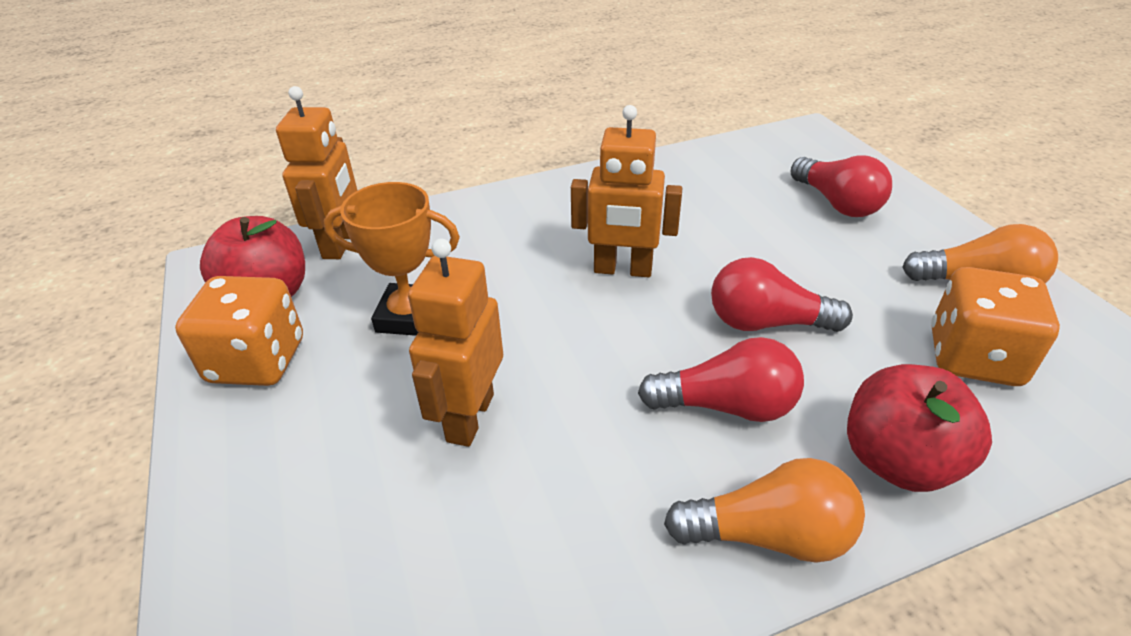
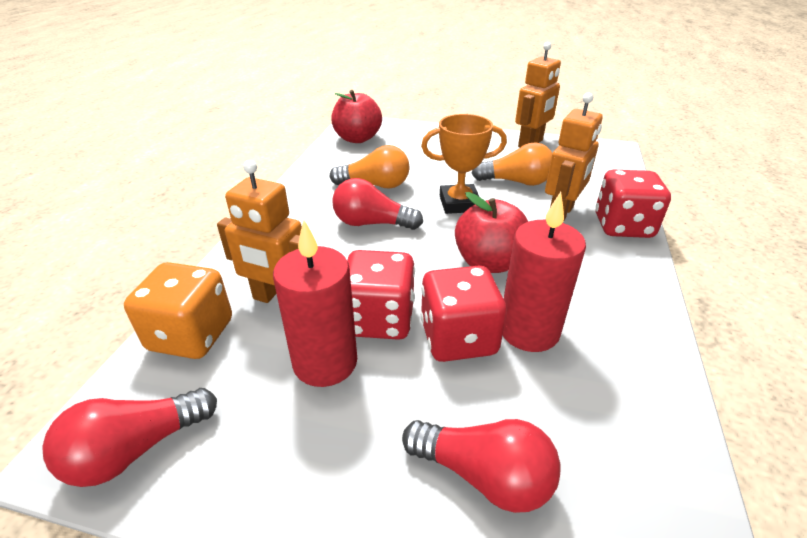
orange dice: 2 -> 1
red candle: 0 -> 2
red dice: 0 -> 3

